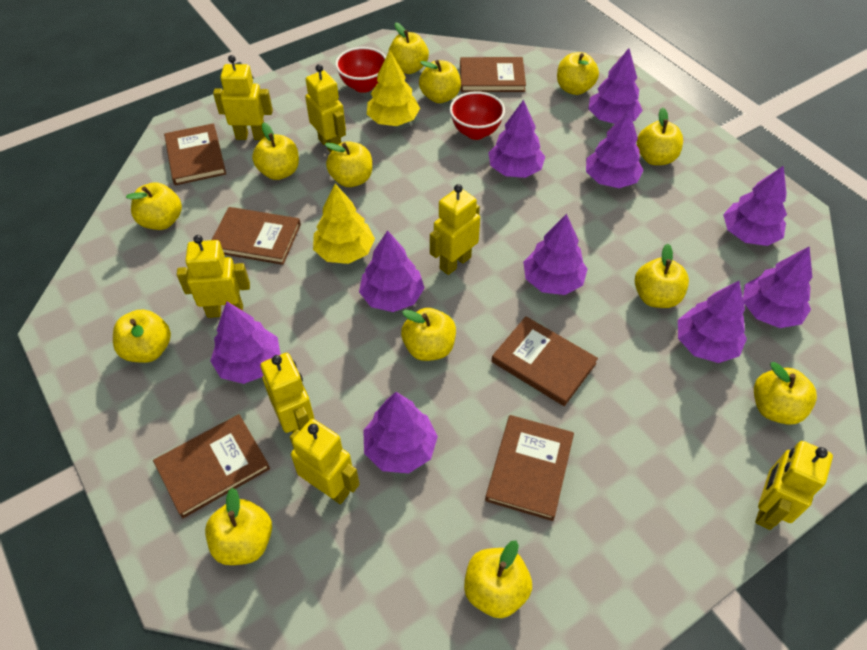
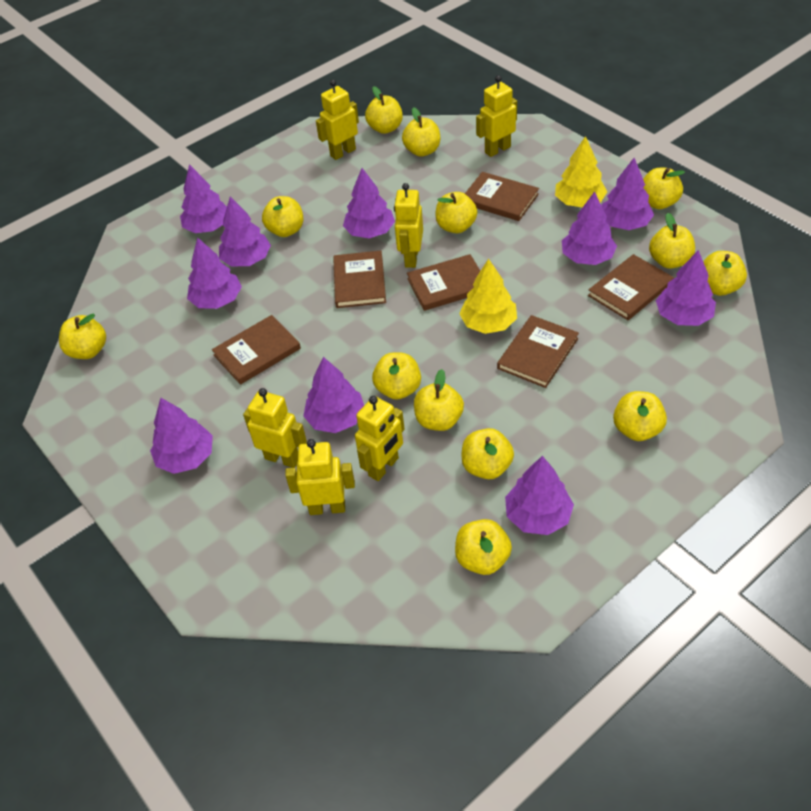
red bowl: 2 -> 0
yellow robot: 7 -> 6

